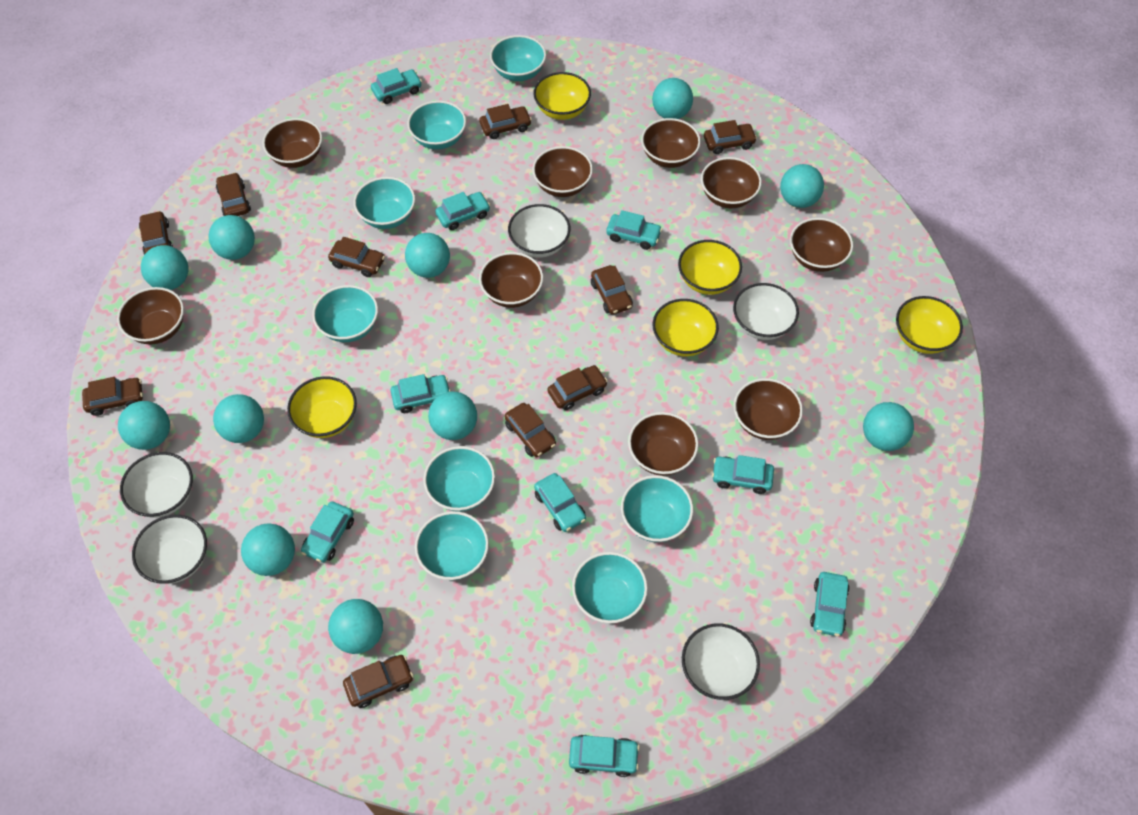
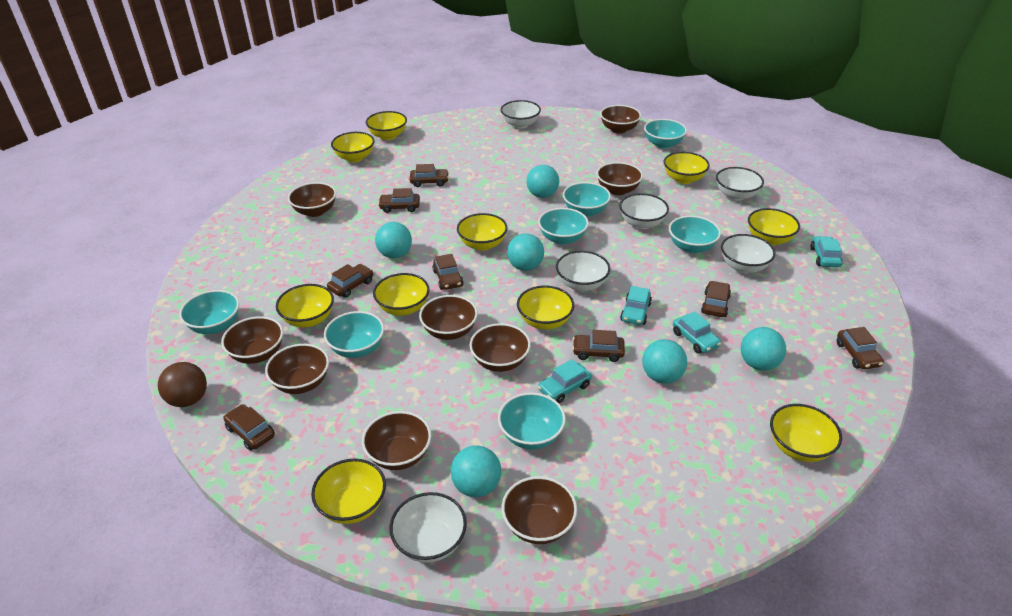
brown ball: 0 -> 1
brown car: 10 -> 8
turquoise ball: 11 -> 6
turquoise bowl: 8 -> 7
turquoise car: 9 -> 4
white bowl: 5 -> 6
yellow bowl: 5 -> 10

